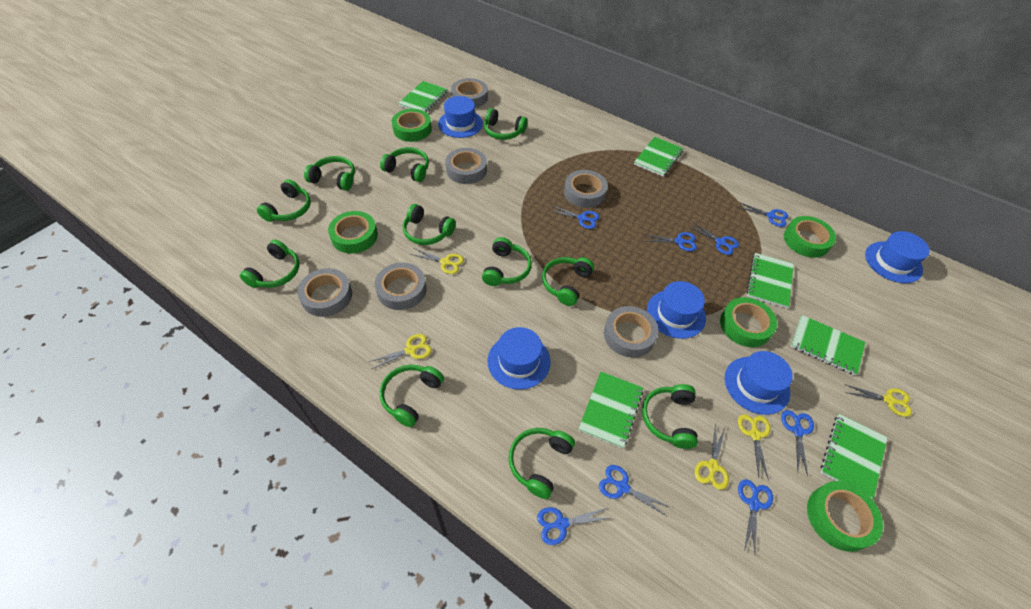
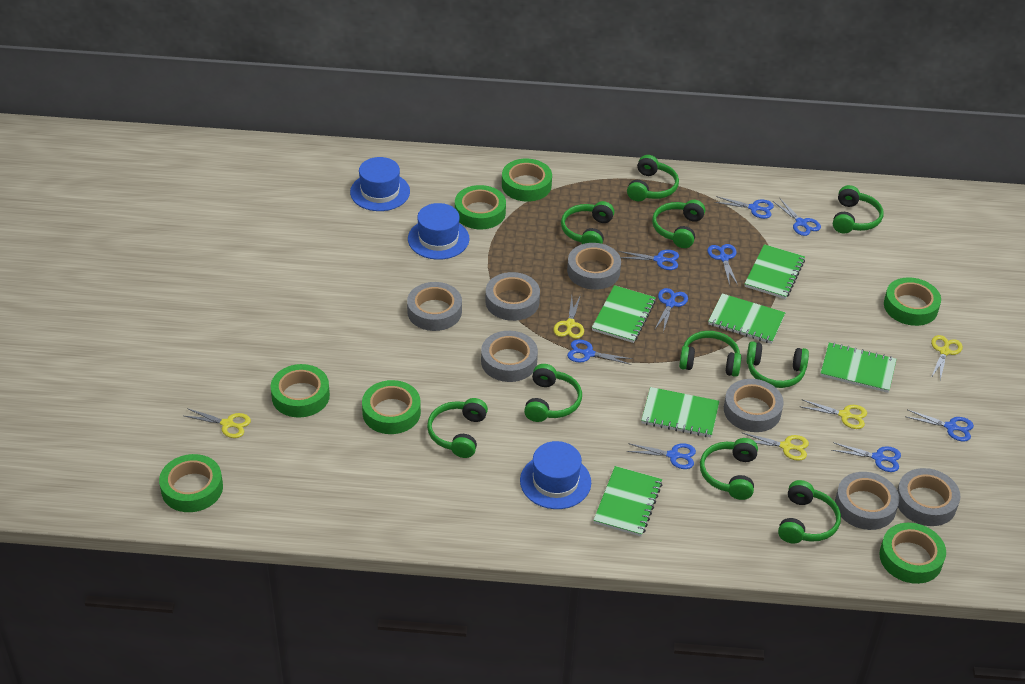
blue hat: 5 -> 3
blue scissors: 8 -> 9
green headphones: 11 -> 10
green tape: 5 -> 7
grey tape: 6 -> 7

